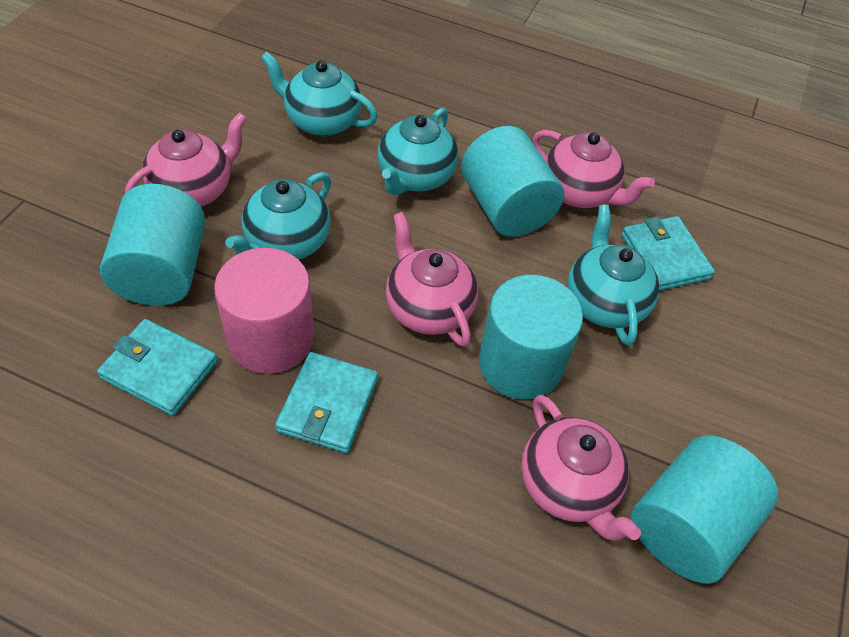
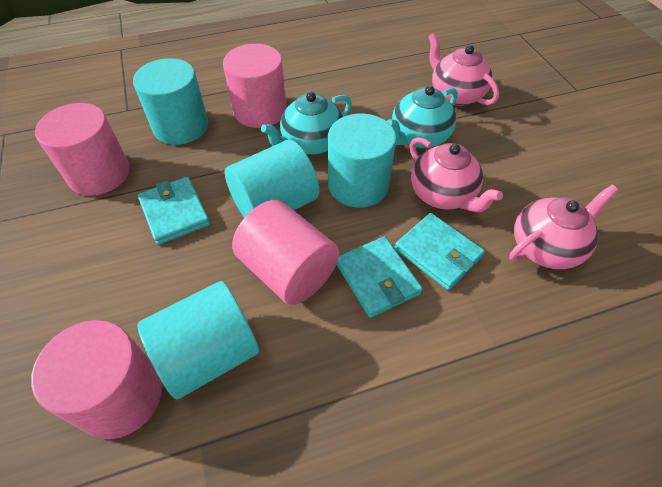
pink cylinder: 1 -> 4
pink teapot: 4 -> 3
turquoise teapot: 4 -> 2

